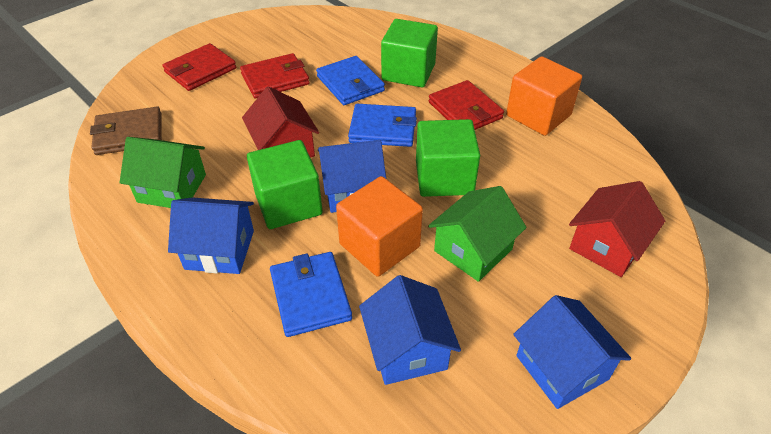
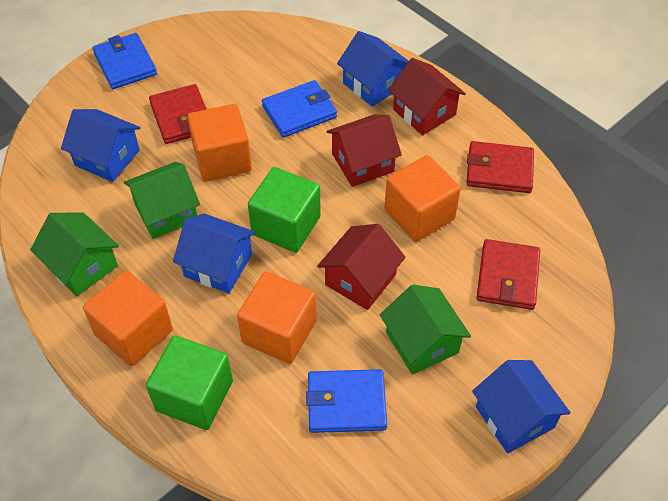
brown wallet: 1 -> 0
green cube: 3 -> 2
green house: 2 -> 3
orange cube: 2 -> 4
red house: 2 -> 3

